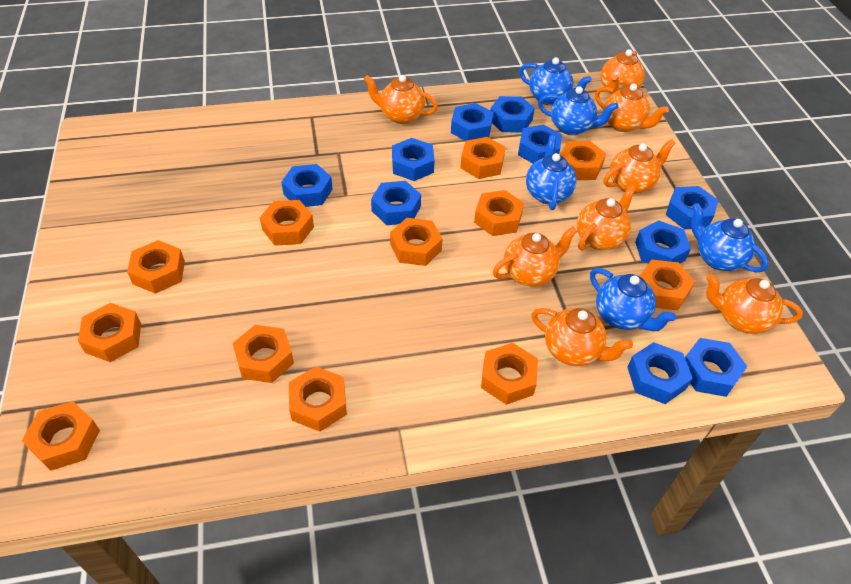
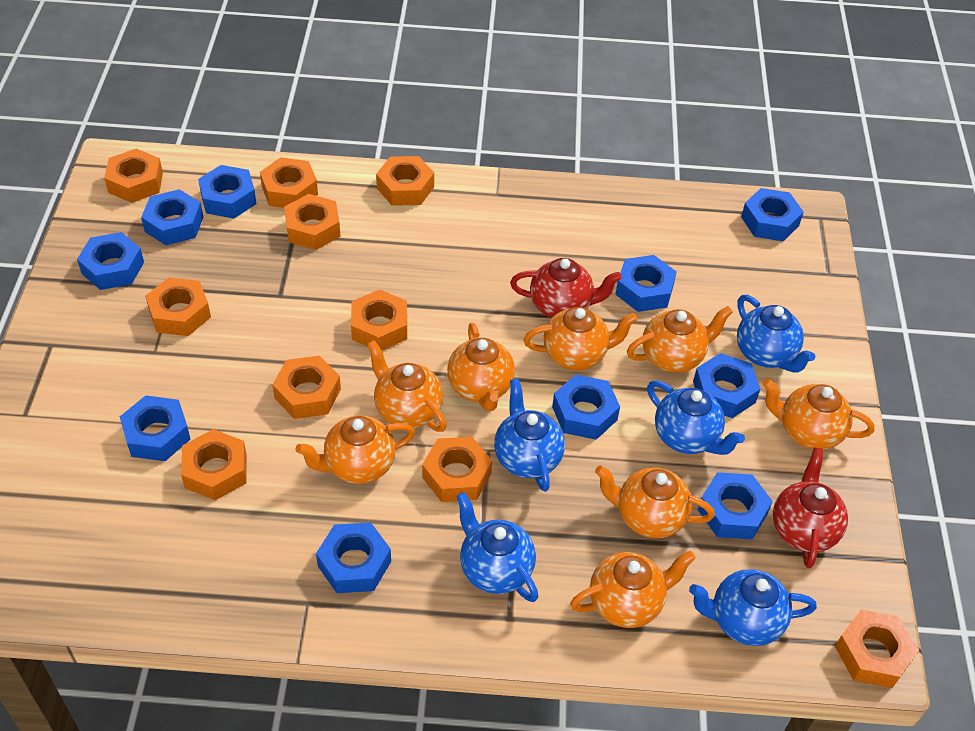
orange nut: 12 -> 10
red teapot: 0 -> 2

